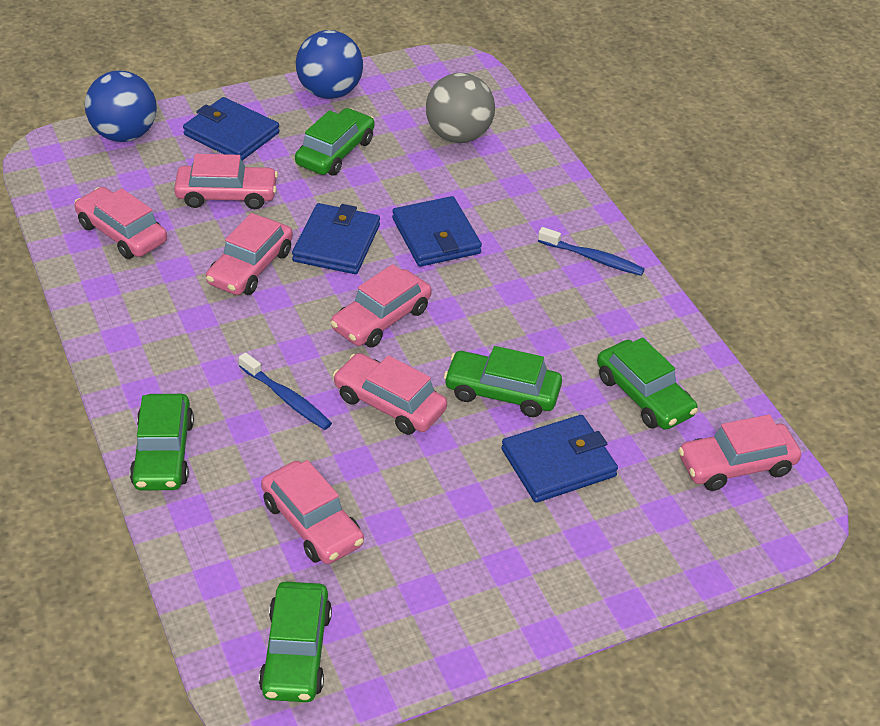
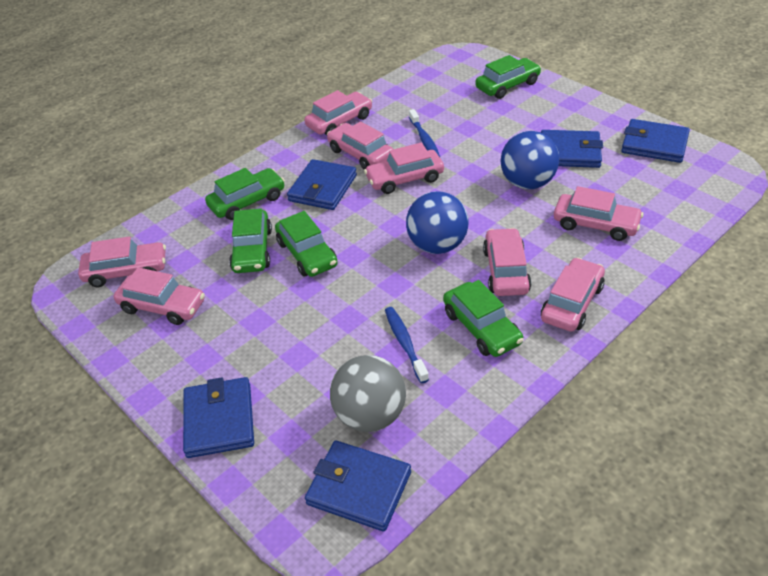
blue wallet: 4 -> 5
pink car: 7 -> 8

